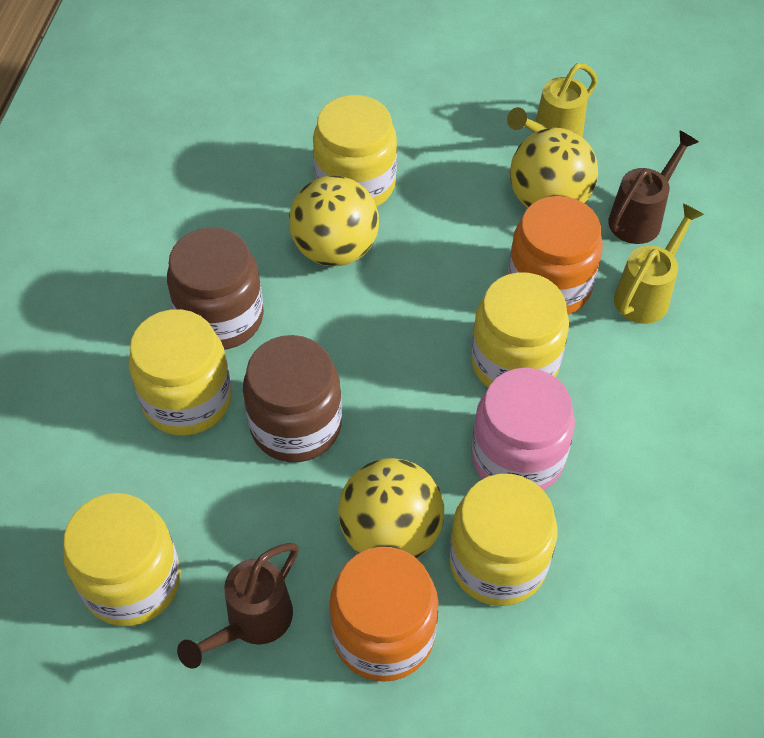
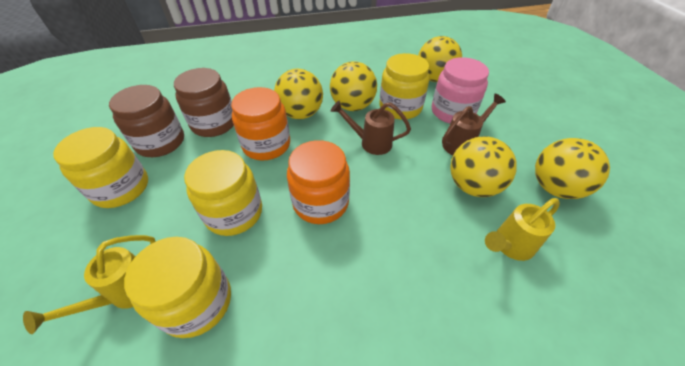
yellow ball: 3 -> 5
yellow jar: 5 -> 4

